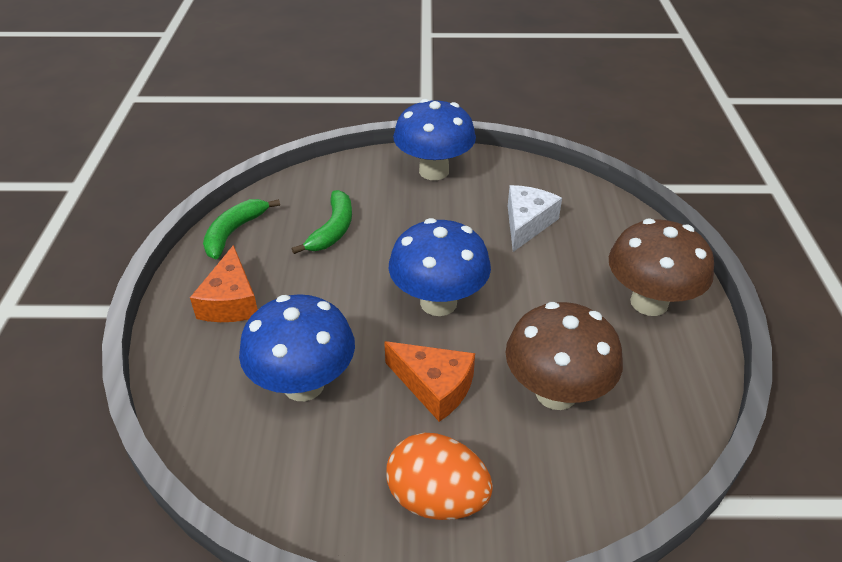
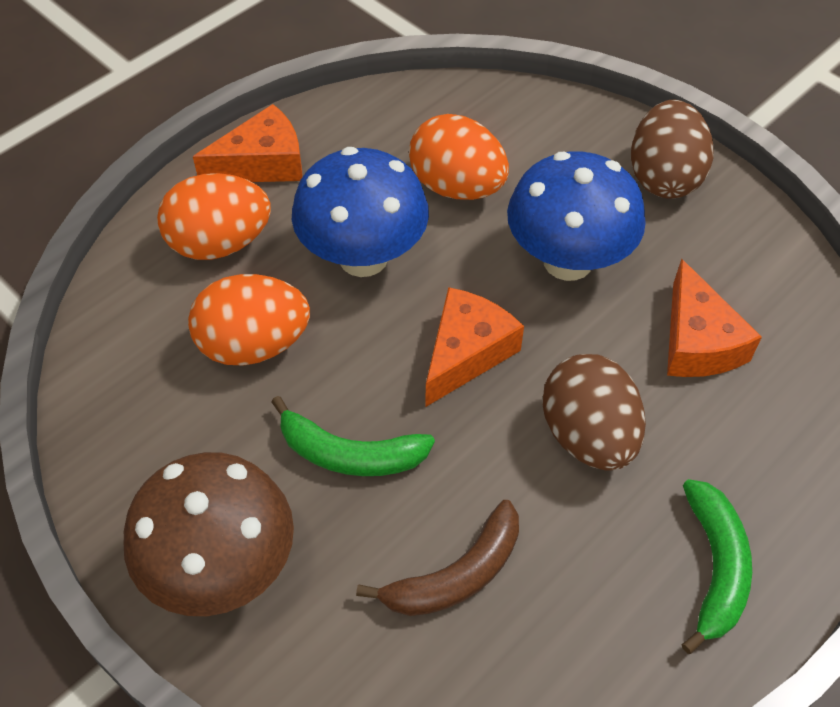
blue mushroom: 3 -> 2
brown banana: 0 -> 1
brown egg: 0 -> 2
brown mushroom: 2 -> 1
orange cheese: 2 -> 3
orange egg: 1 -> 3
white cheese: 1 -> 0

